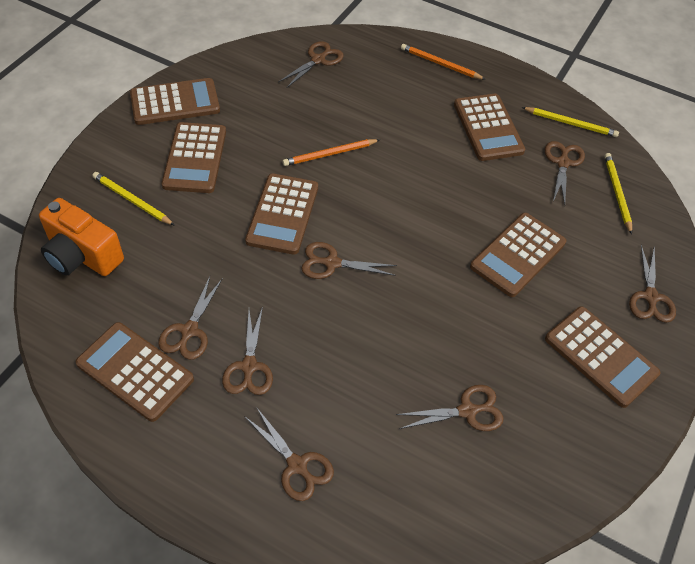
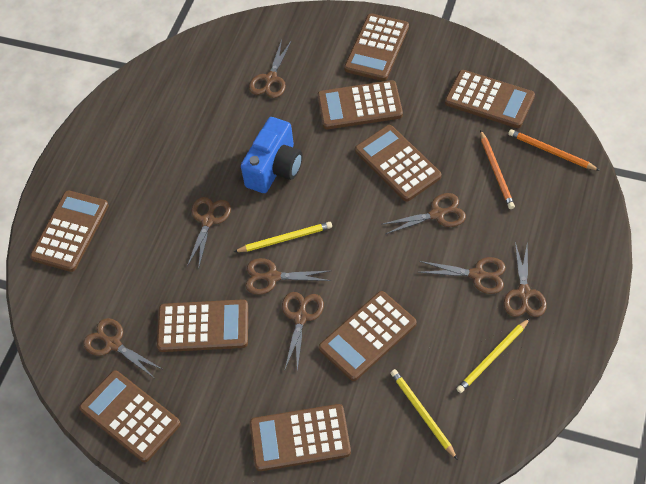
blue camera: 0 -> 1
brown calculator: 7 -> 9
orange camera: 1 -> 0

